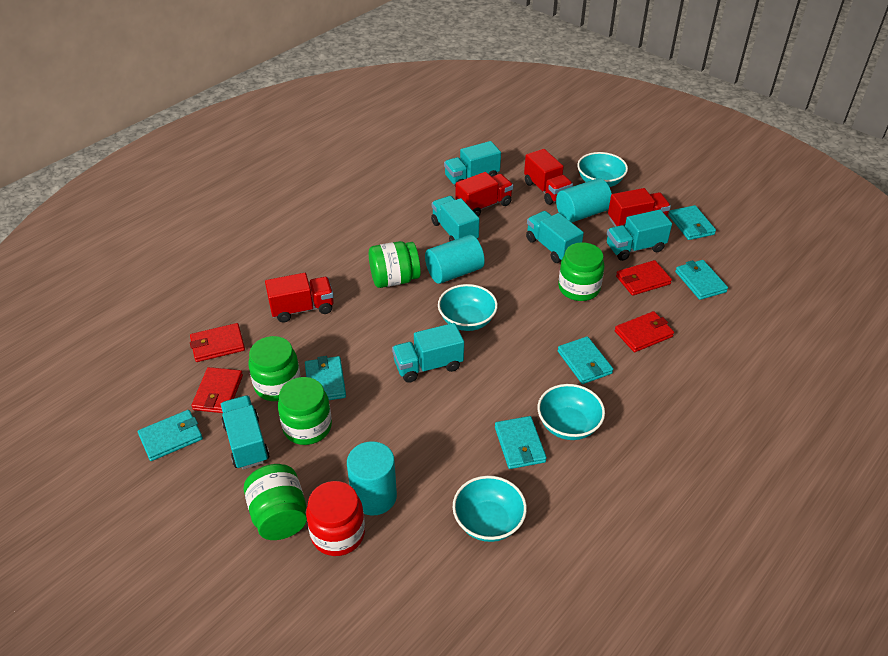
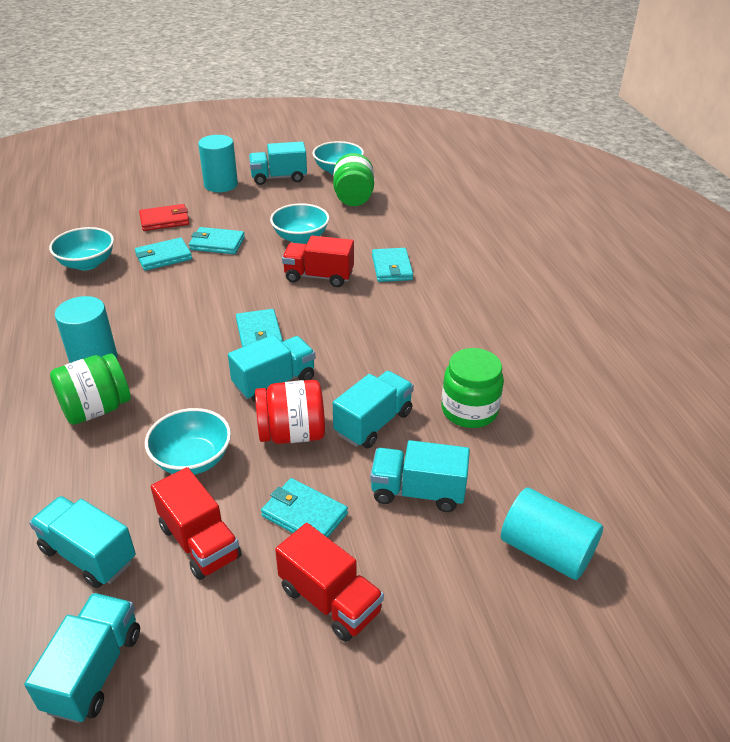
green jar: 5 -> 3
red truck: 4 -> 3
red wallet: 4 -> 1
turquoise wallet: 6 -> 5

